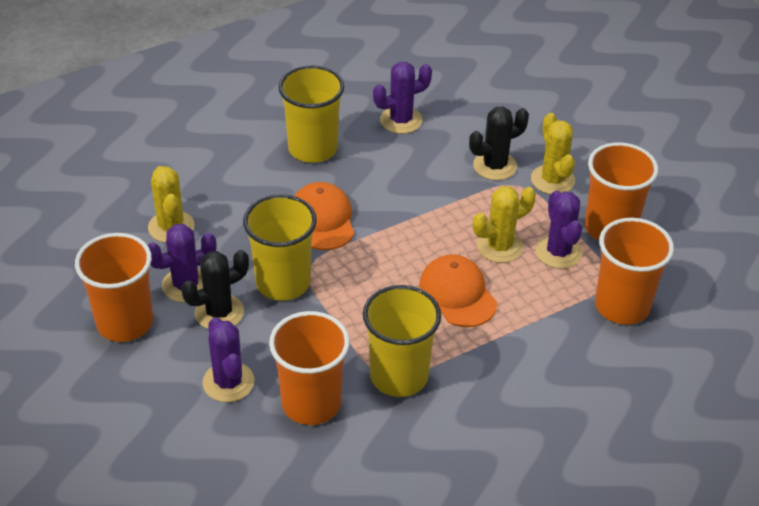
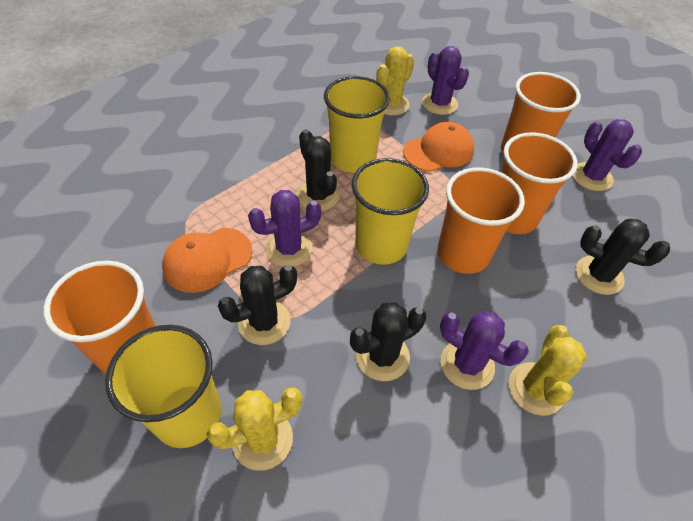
black cactus: 2 -> 4

